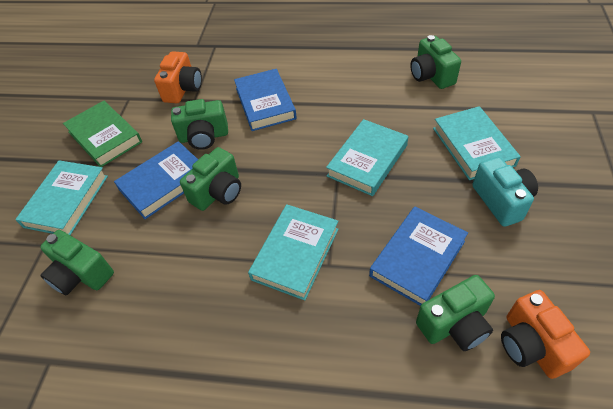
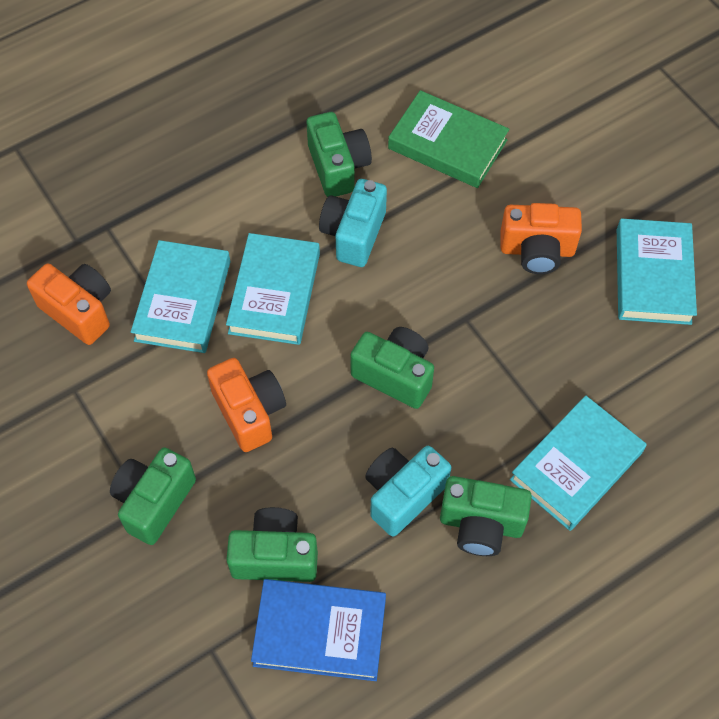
blue book: 3 -> 1
orange camera: 2 -> 3
turquoise camera: 1 -> 2

